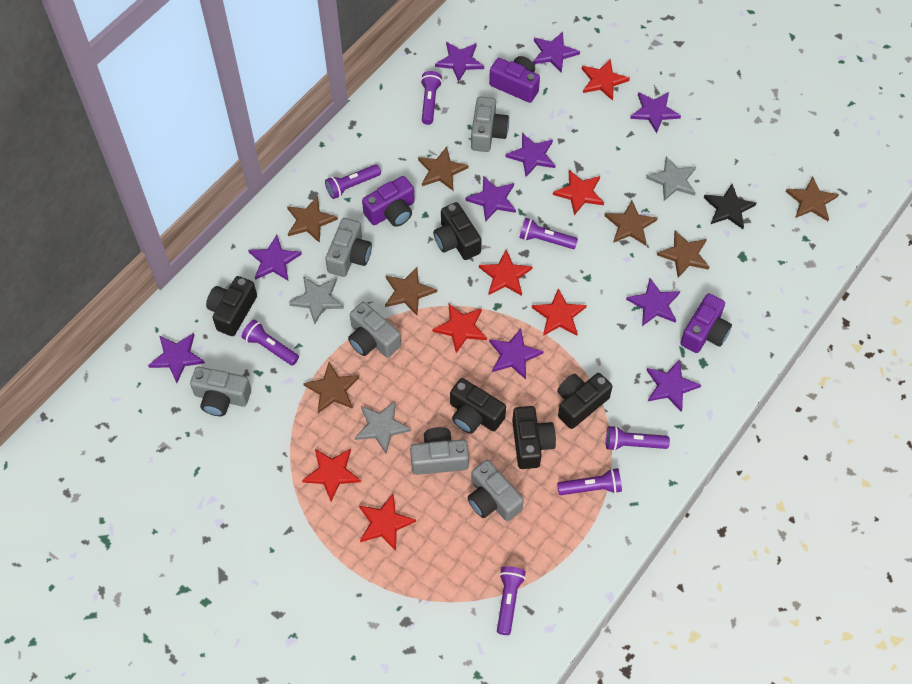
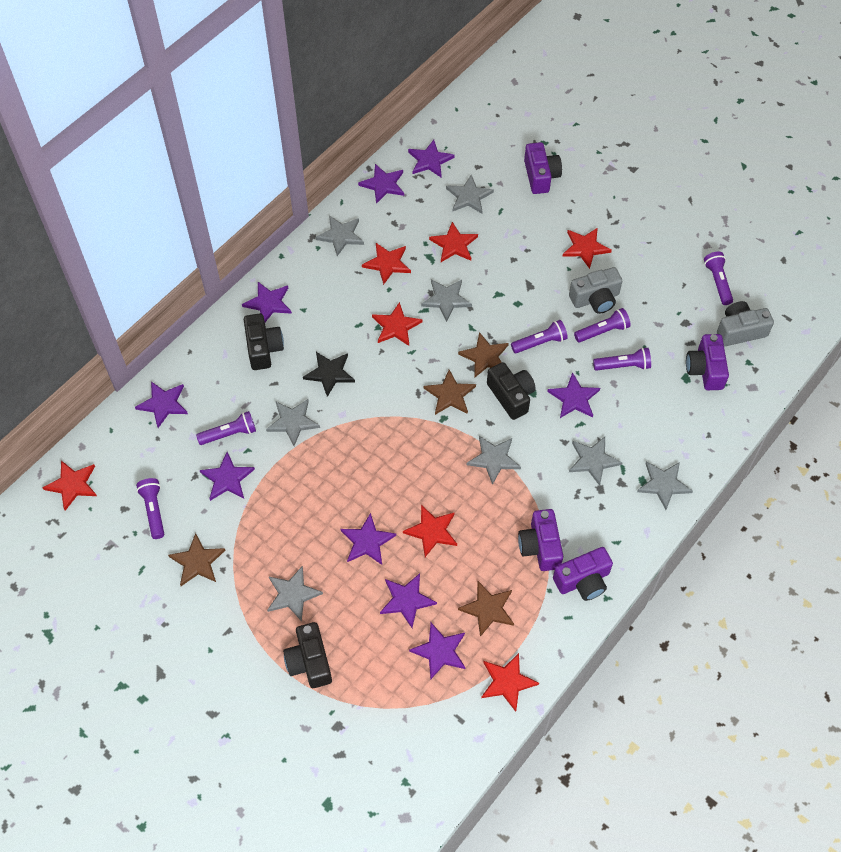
black camera: 5 -> 3
brown star: 7 -> 4
grey camera: 6 -> 2
grey star: 3 -> 8
purple camera: 3 -> 4
purple flashlight: 7 -> 6
purple star: 10 -> 9

